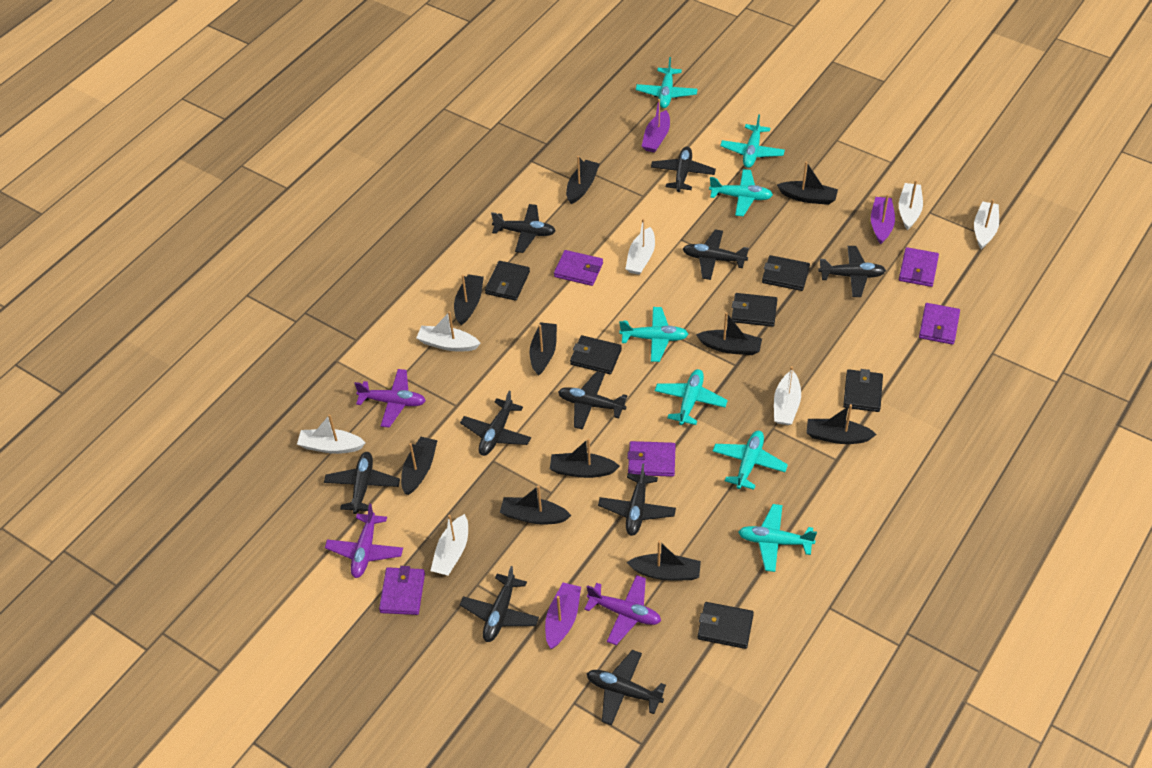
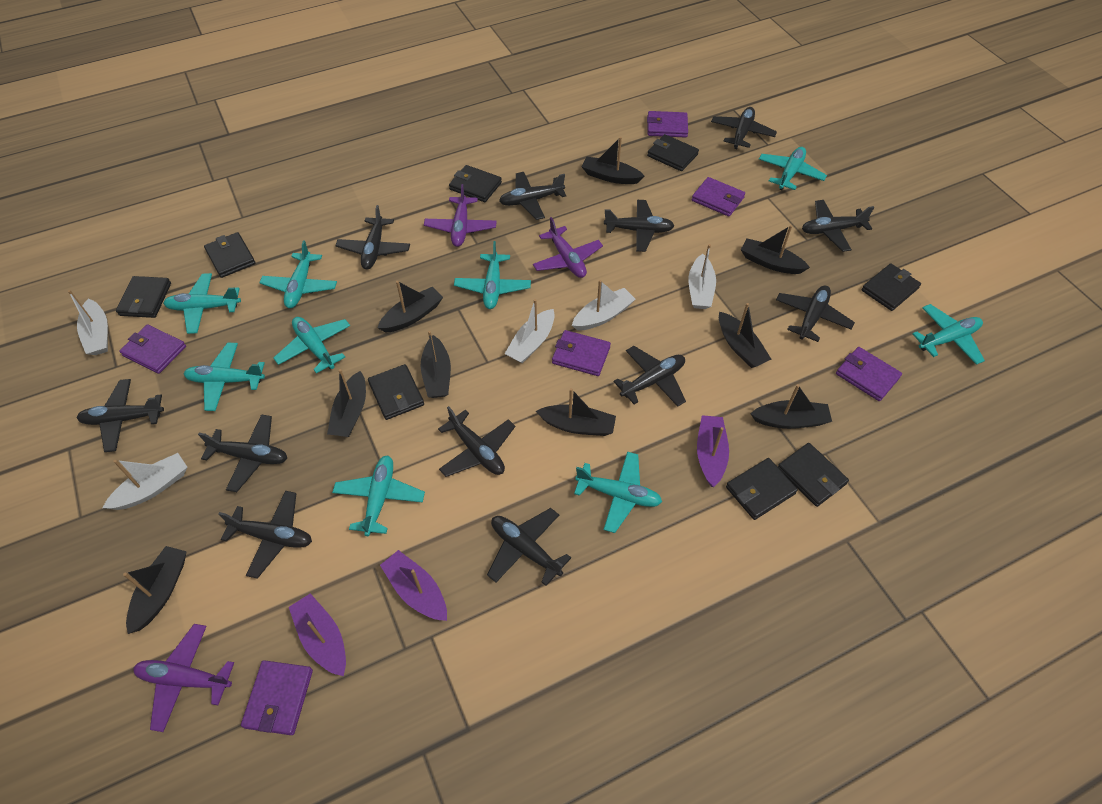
black boat: 10 -> 9
black plane: 10 -> 12
black wallet: 6 -> 8
purple wallet: 5 -> 6
turquoise plane: 7 -> 9
white boat: 7 -> 5

